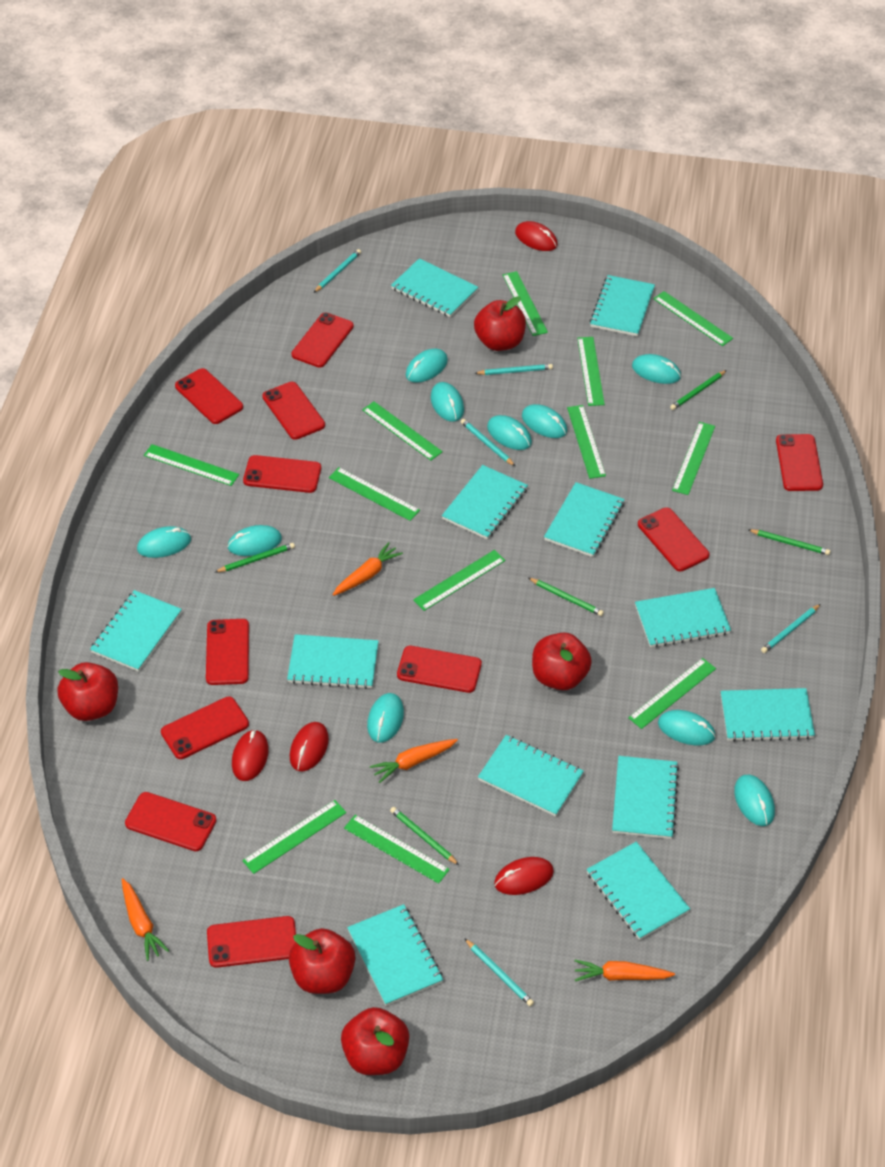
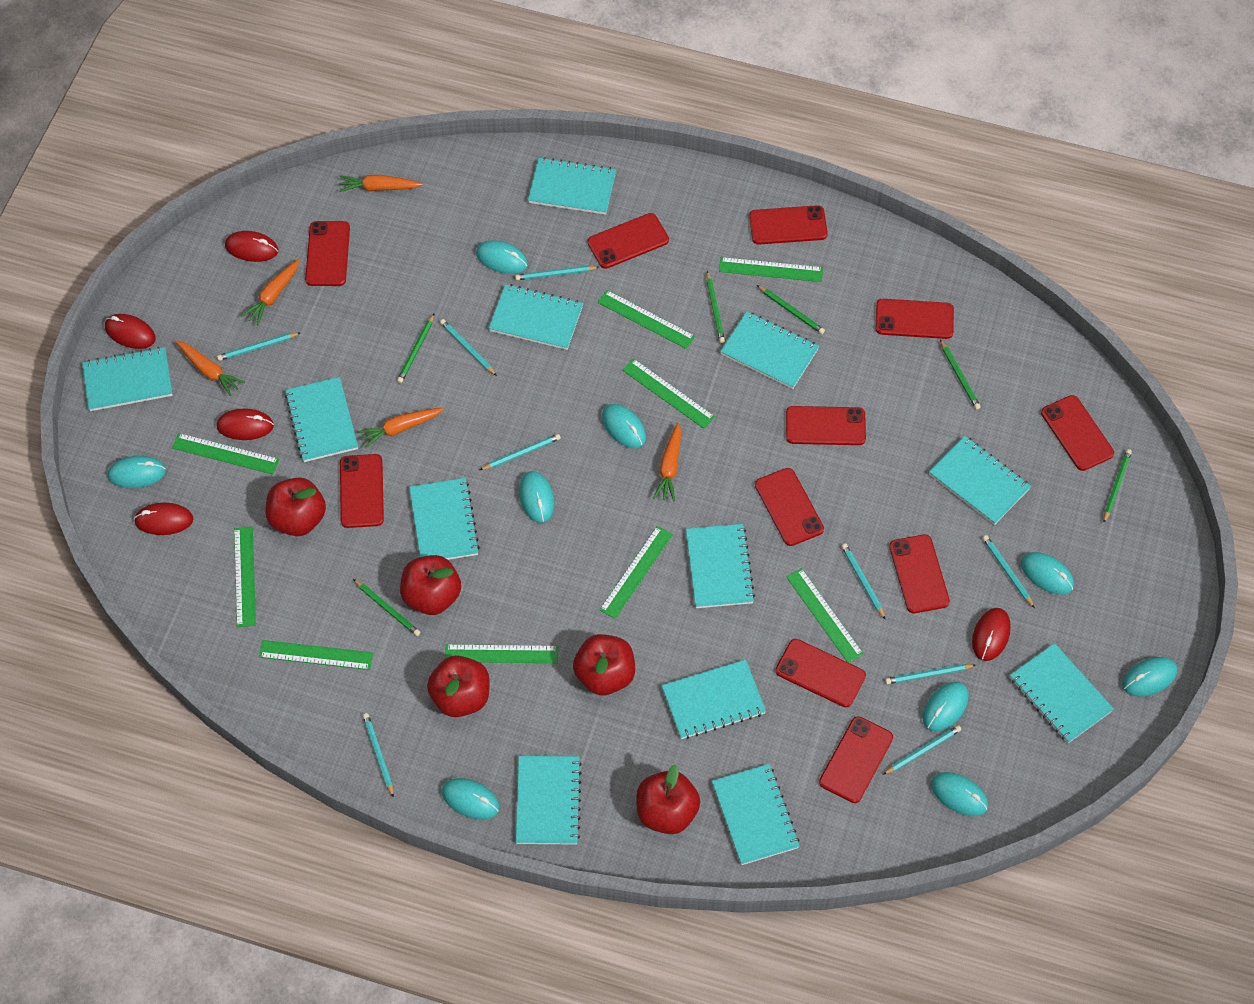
green pencil: 5 -> 6
green ruler: 12 -> 9
orange carrot: 4 -> 5
red mouse: 4 -> 5
turquoise mouse: 10 -> 9
turquoise pencil: 5 -> 9

